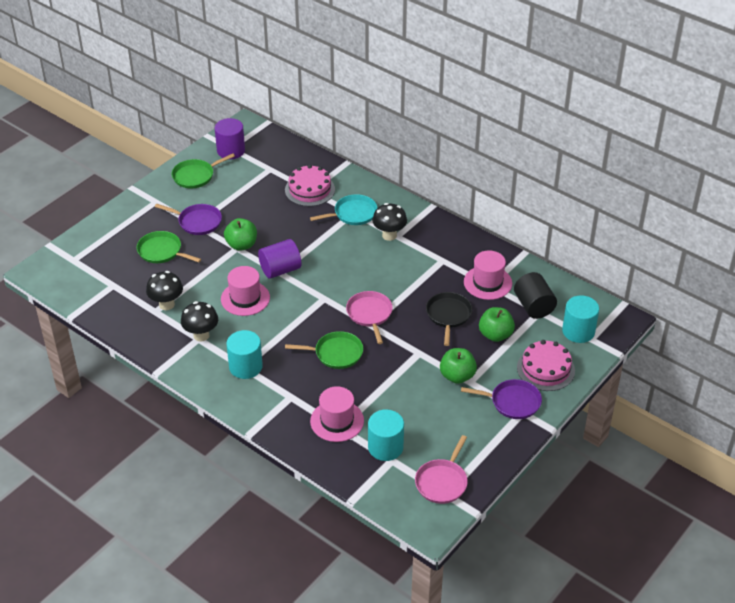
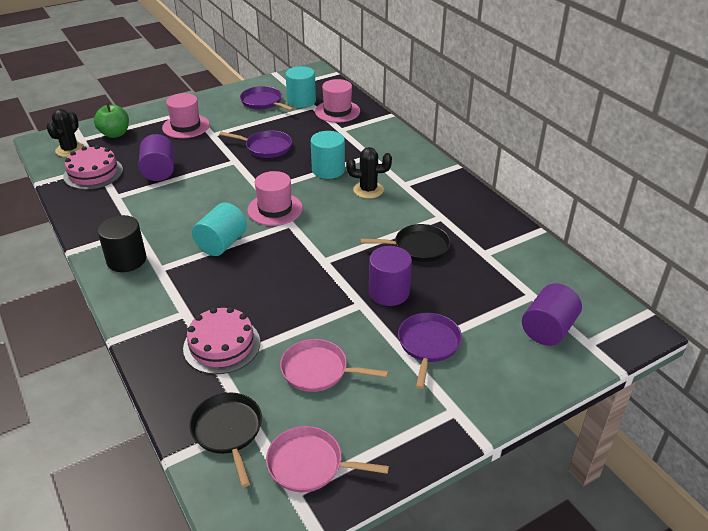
black cactus: 0 -> 2
black mushroom: 3 -> 0
black pan: 1 -> 2
green apple: 3 -> 1
green pan: 3 -> 0
purple cylinder: 2 -> 3
purple pan: 2 -> 3
turquoise pan: 1 -> 0

